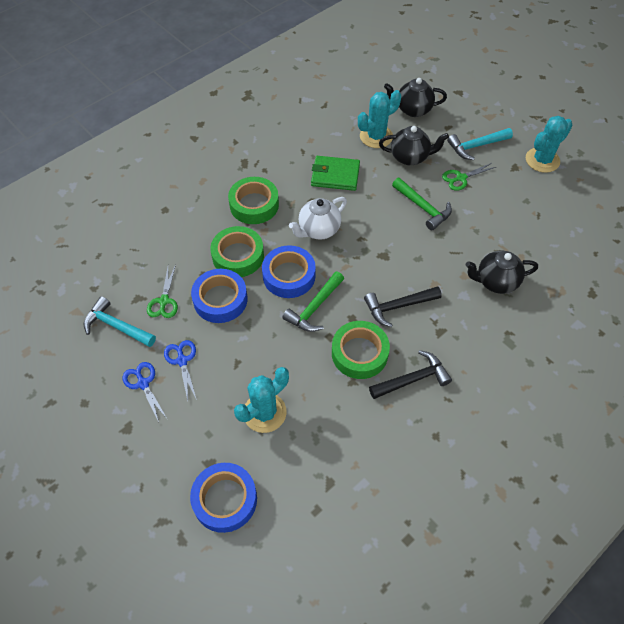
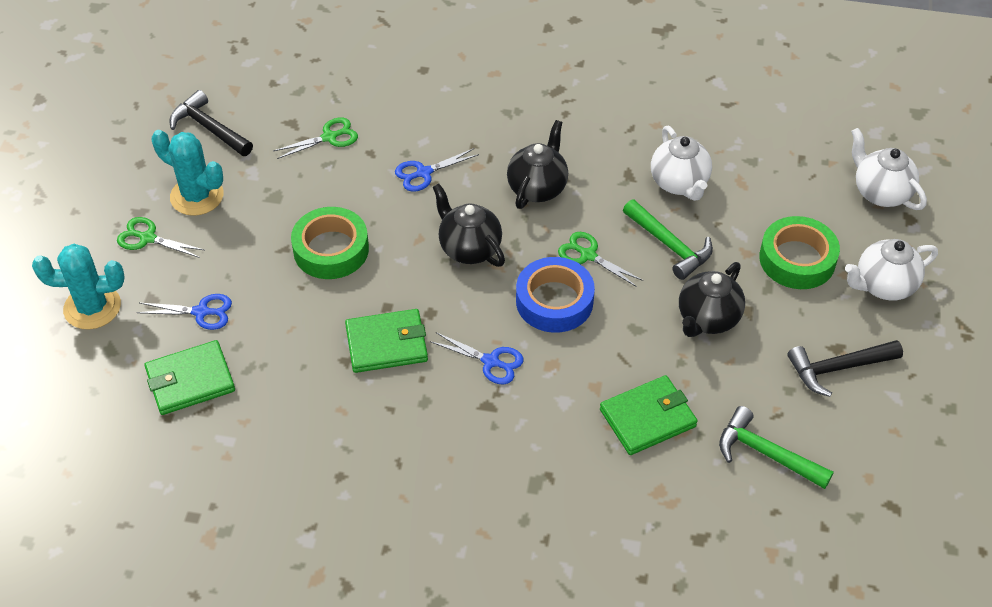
blue scissors: 2 -> 3
blue tape: 3 -> 1
green scissors: 2 -> 3
green tape: 3 -> 2
green wallet: 1 -> 3
turquoise cactus: 3 -> 2
turquoise hammer: 2 -> 0
white teapot: 1 -> 3

